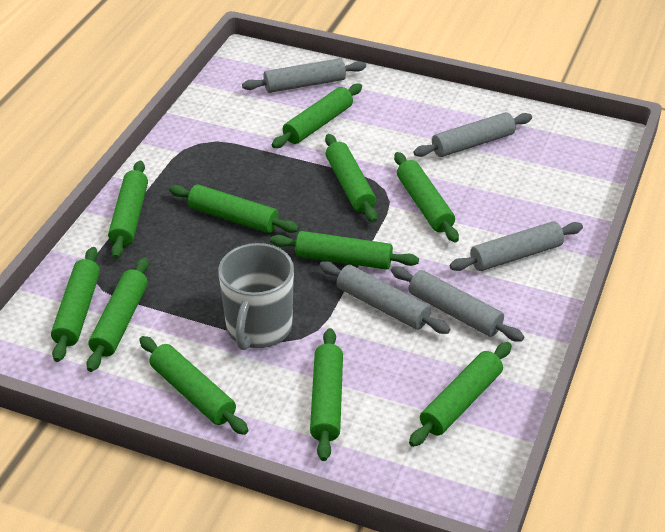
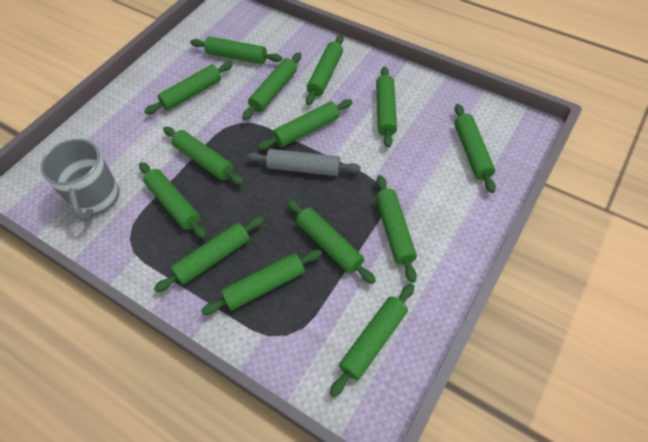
green rolling pin: 11 -> 14
grey rolling pin: 5 -> 1

